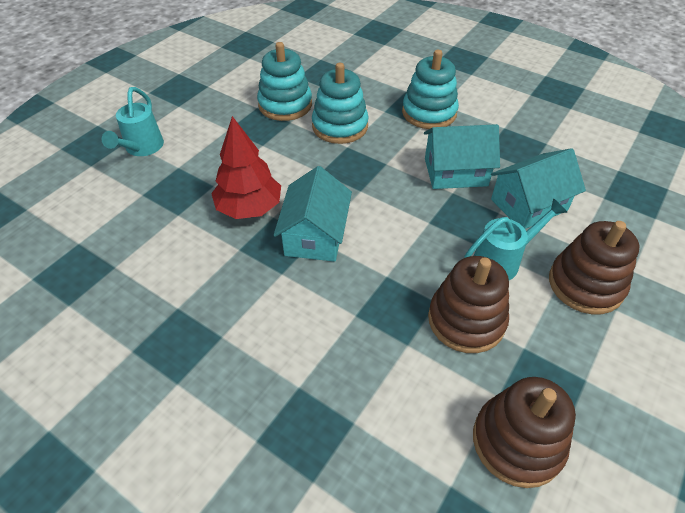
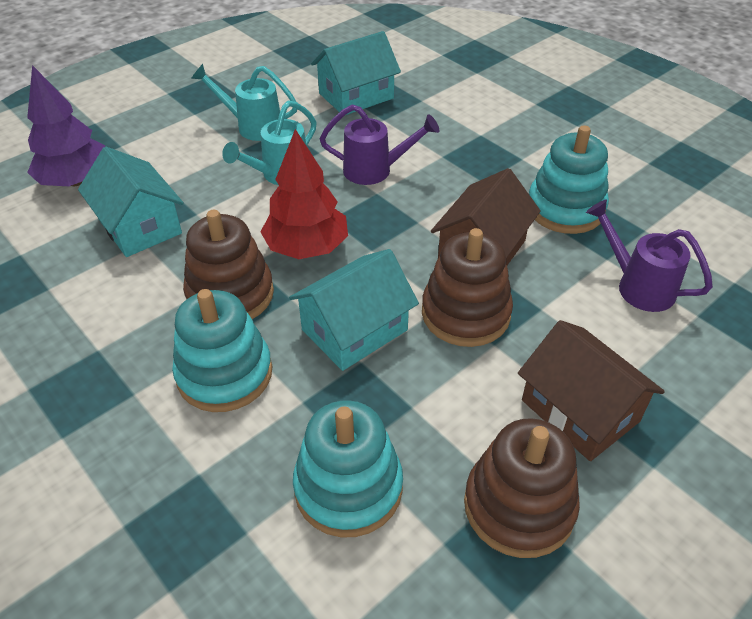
brown house: 0 -> 2
purple tree: 0 -> 1
purple watering can: 0 -> 2

